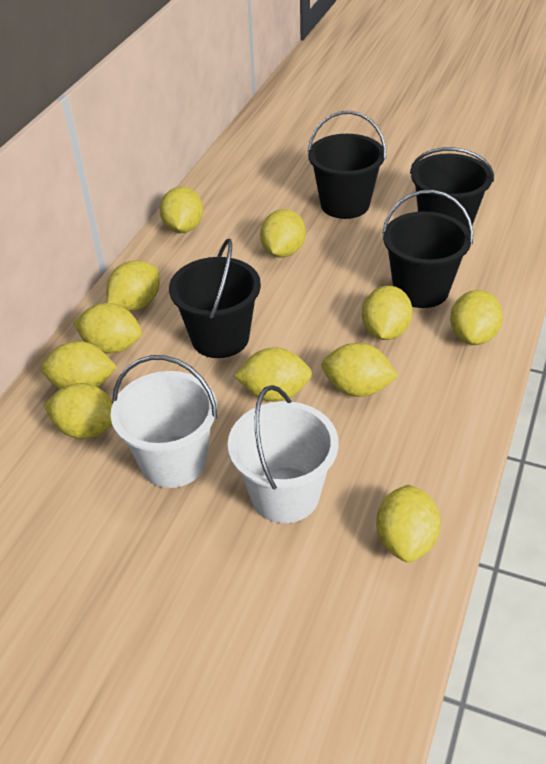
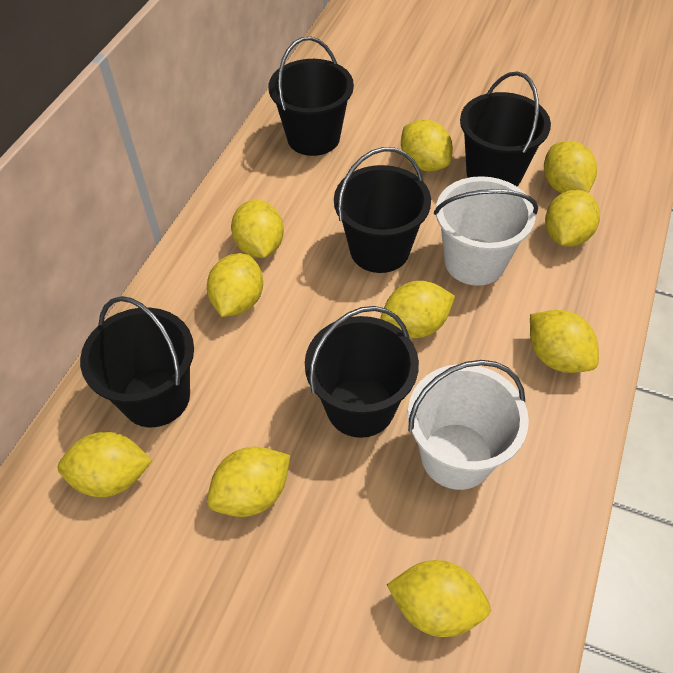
black bucket: 4 -> 5
yellow lemon: 11 -> 10

